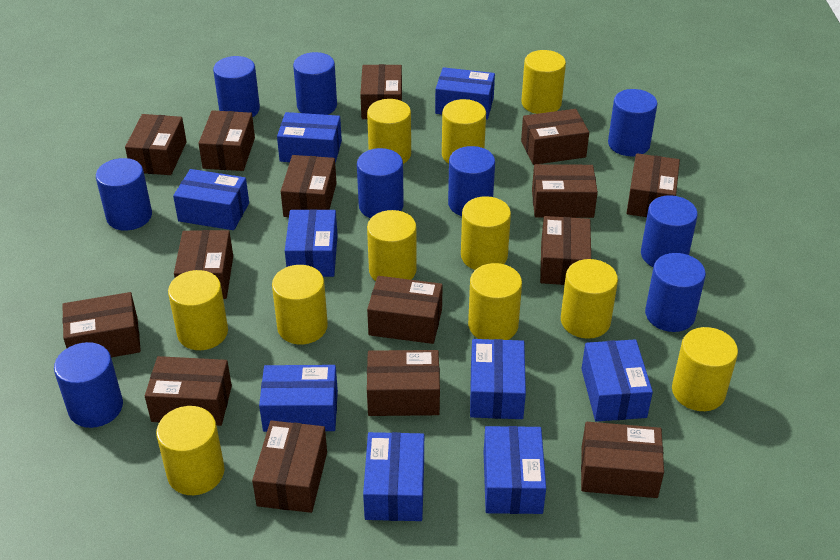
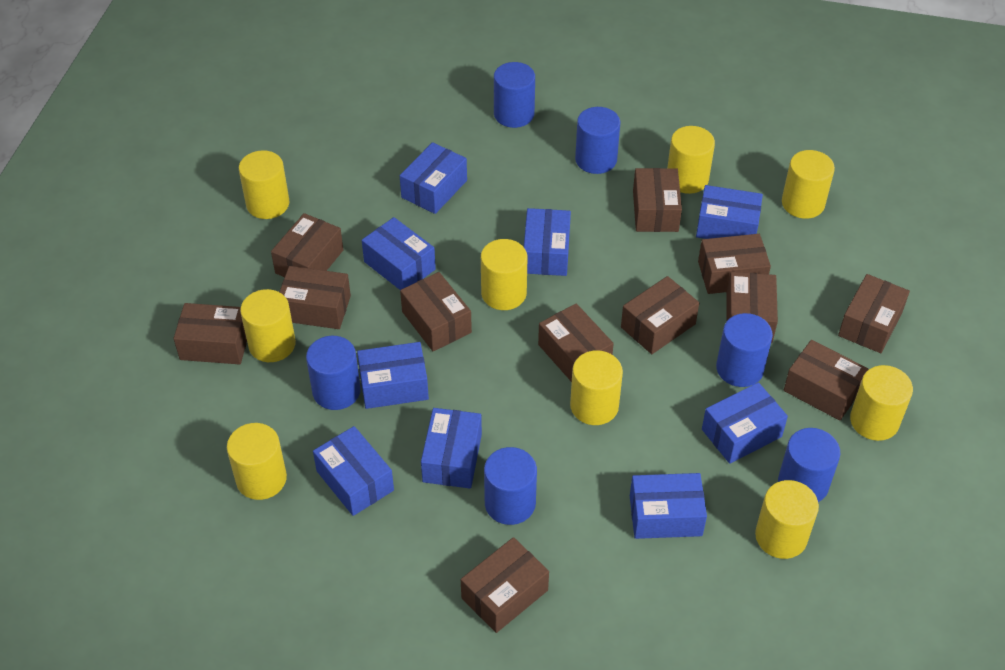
blue cylinder: 9 -> 6
brown box: 15 -> 12
yellow cylinder: 11 -> 9

